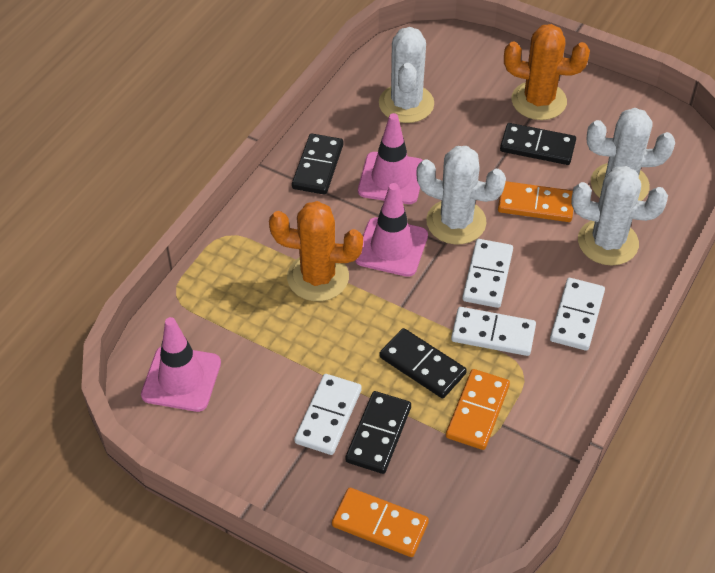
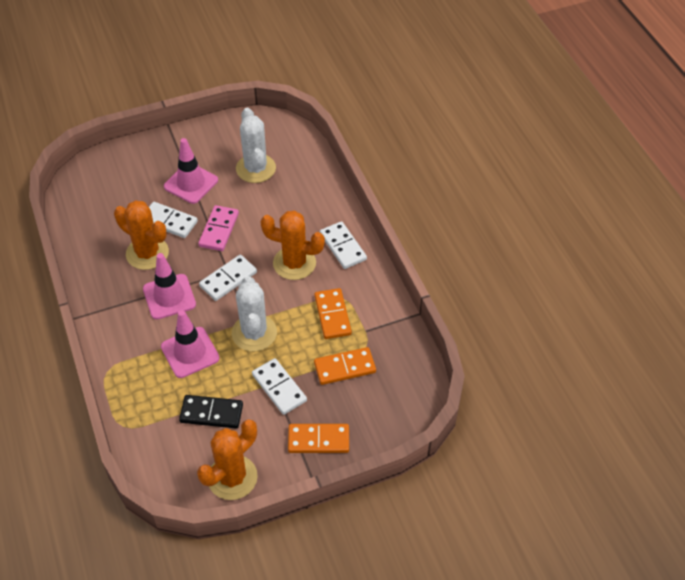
black domino: 4 -> 1
orange cactus: 2 -> 3
pink domino: 0 -> 1
white cactus: 4 -> 2

